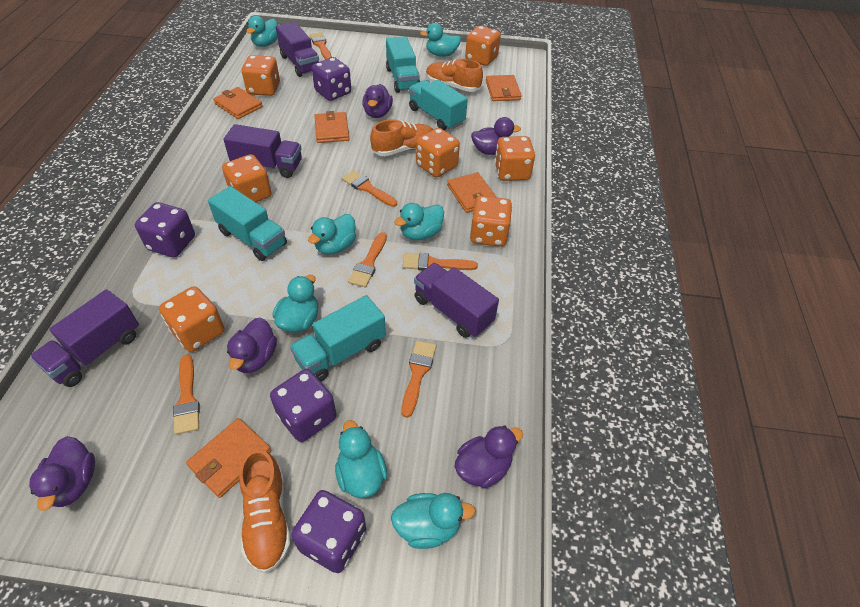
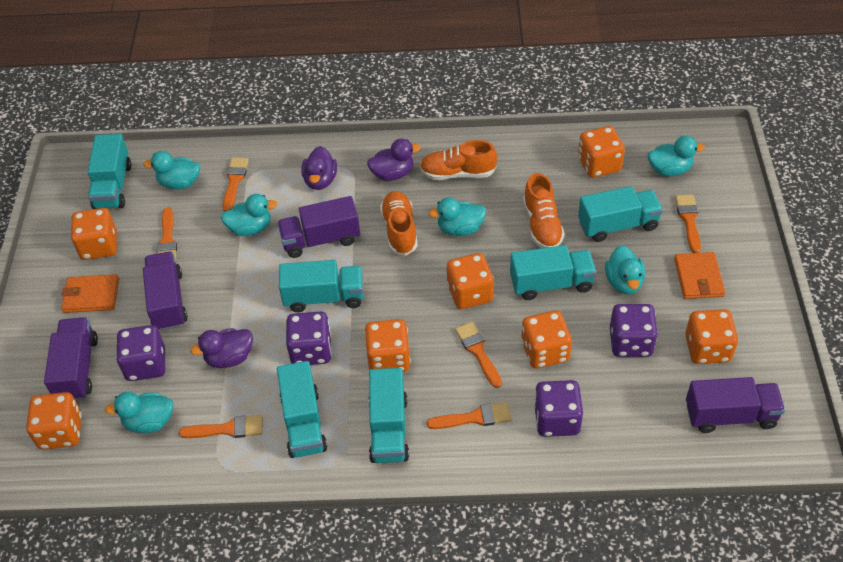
orange wallet: 5 -> 2
purple duck: 5 -> 3
turquoise duck: 7 -> 6
turquoise truck: 4 -> 6

